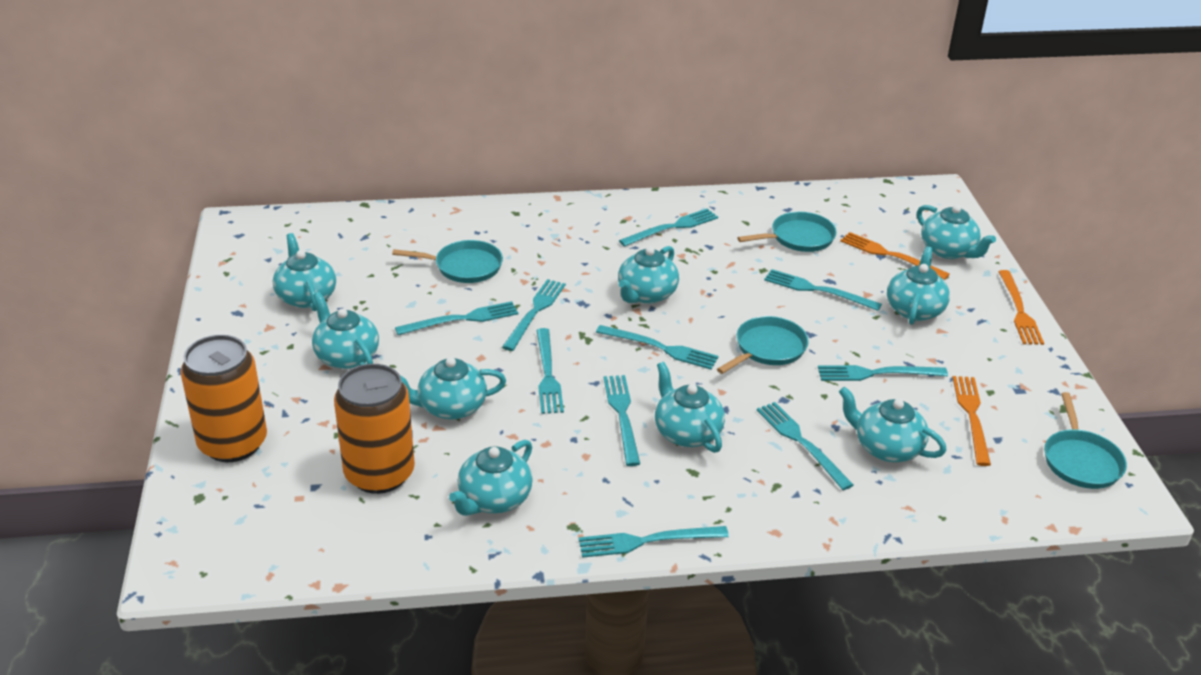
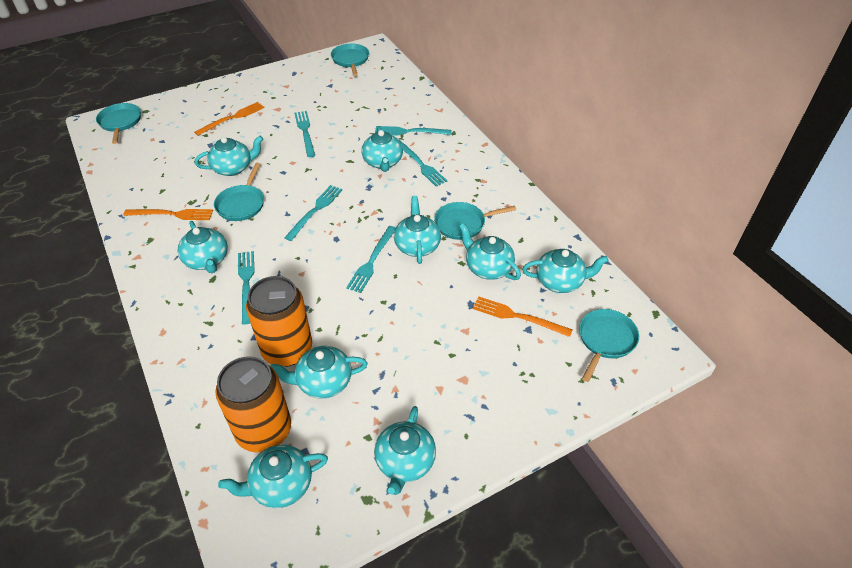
turquoise fork: 10 -> 6
turquoise pan: 4 -> 5

